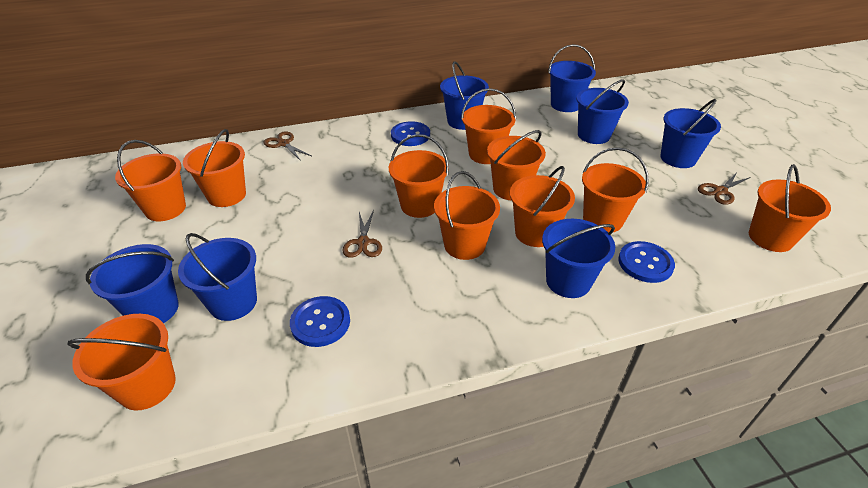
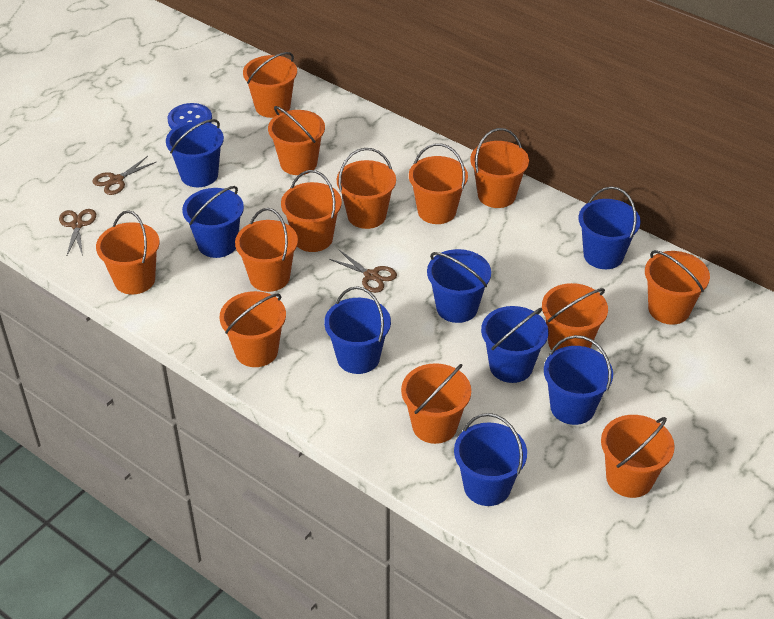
blue bucket: 7 -> 8
blue button: 3 -> 1
orange bucket: 10 -> 13

